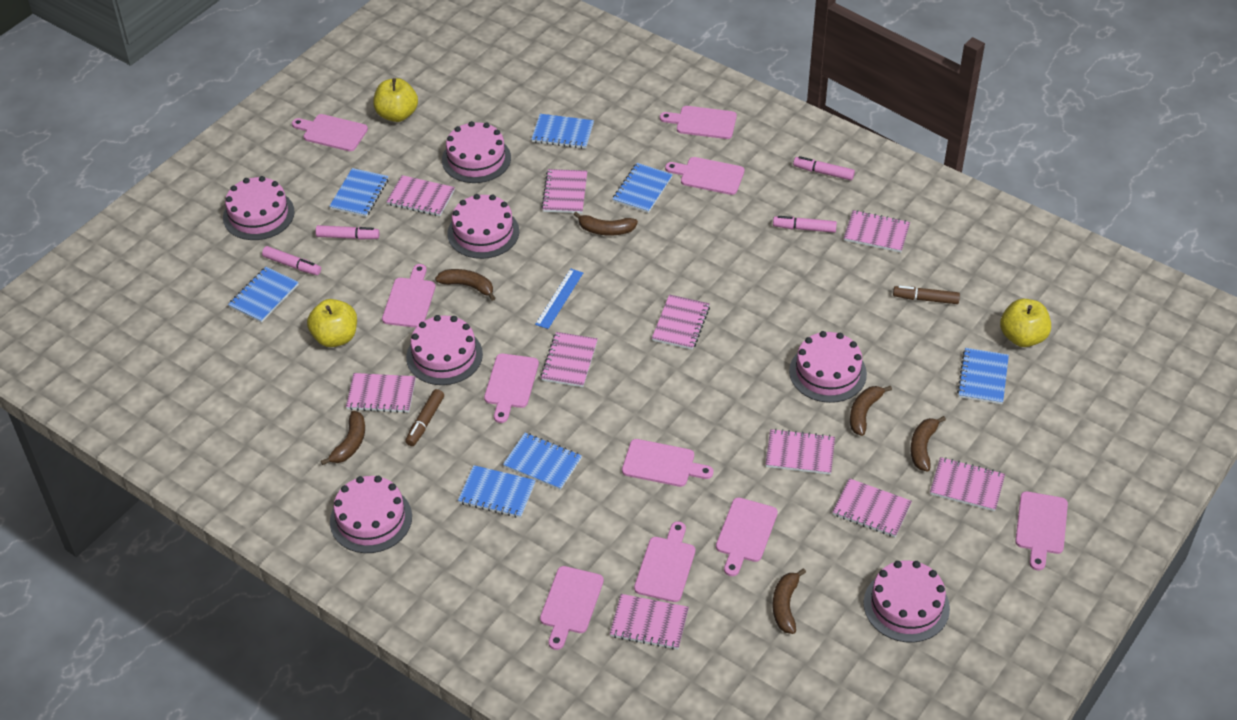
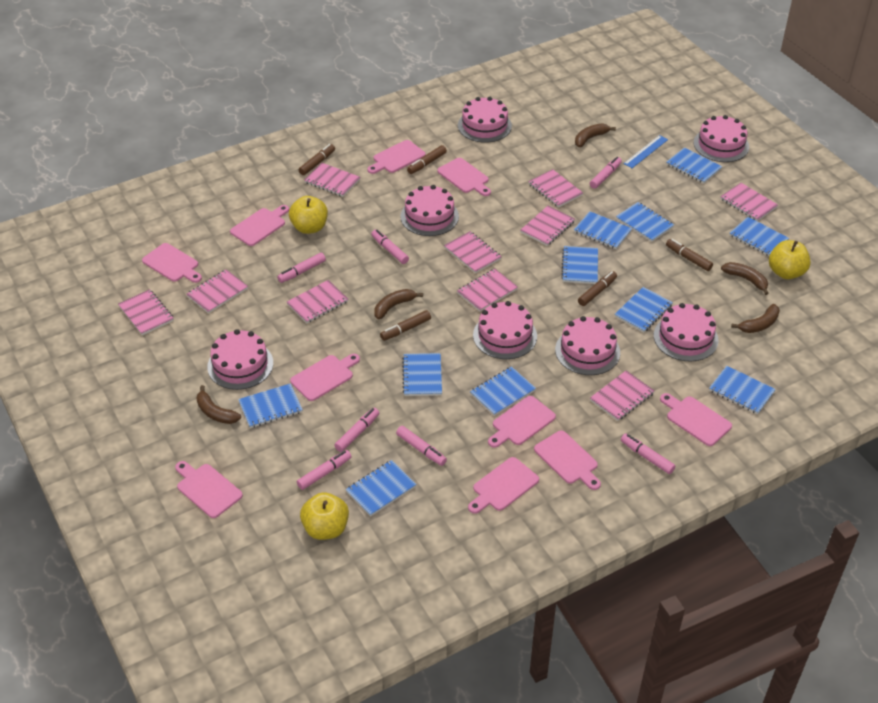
blue notebook: 7 -> 11
brown banana: 6 -> 5
brown marker: 2 -> 5
pink marker: 4 -> 7

